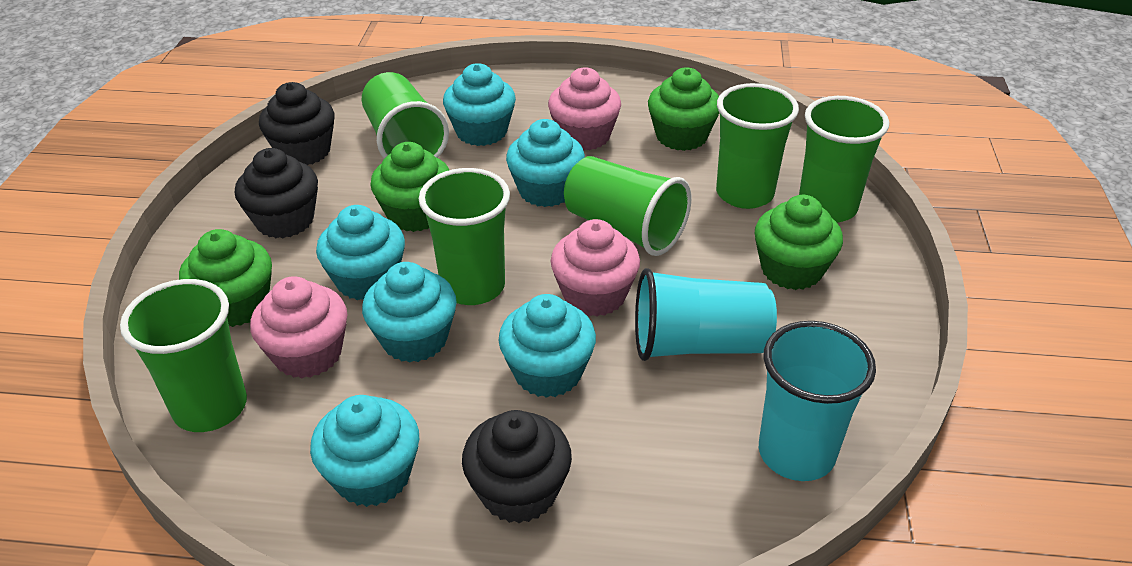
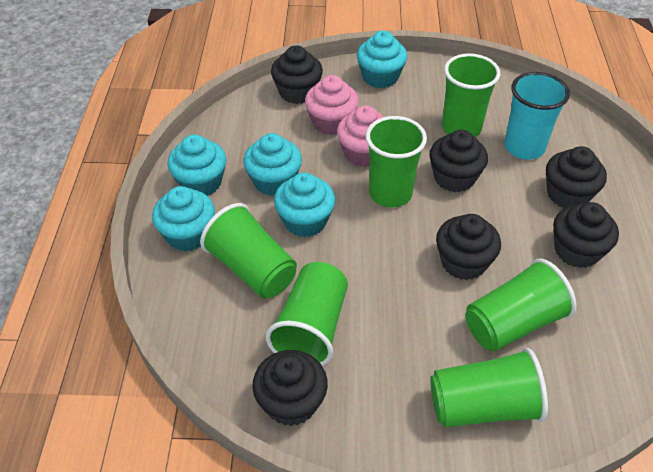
black cupcake: 3 -> 6
green cupcake: 4 -> 0
pink cupcake: 3 -> 2
turquoise cup: 2 -> 1
turquoise cupcake: 6 -> 5

